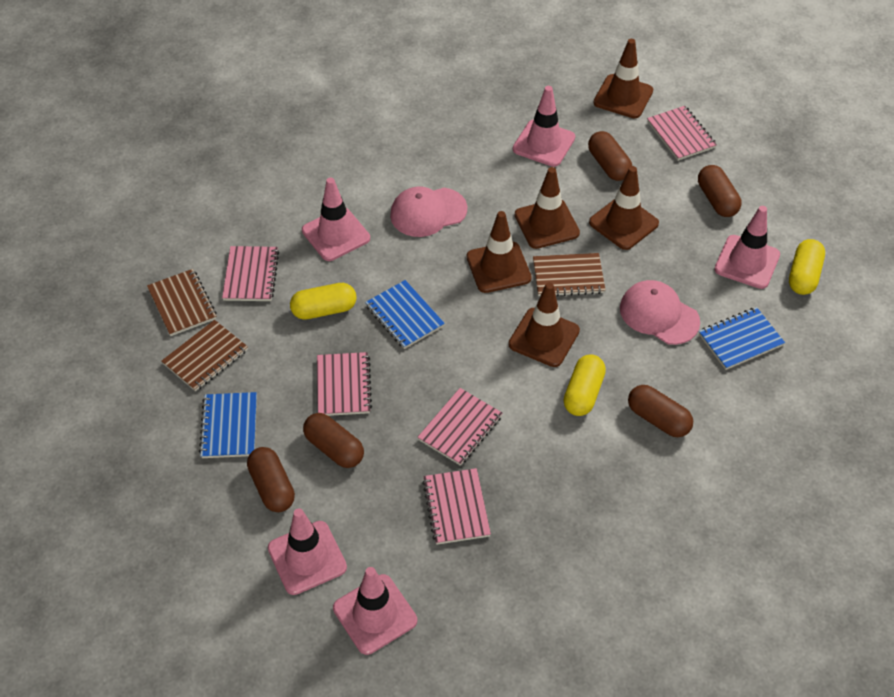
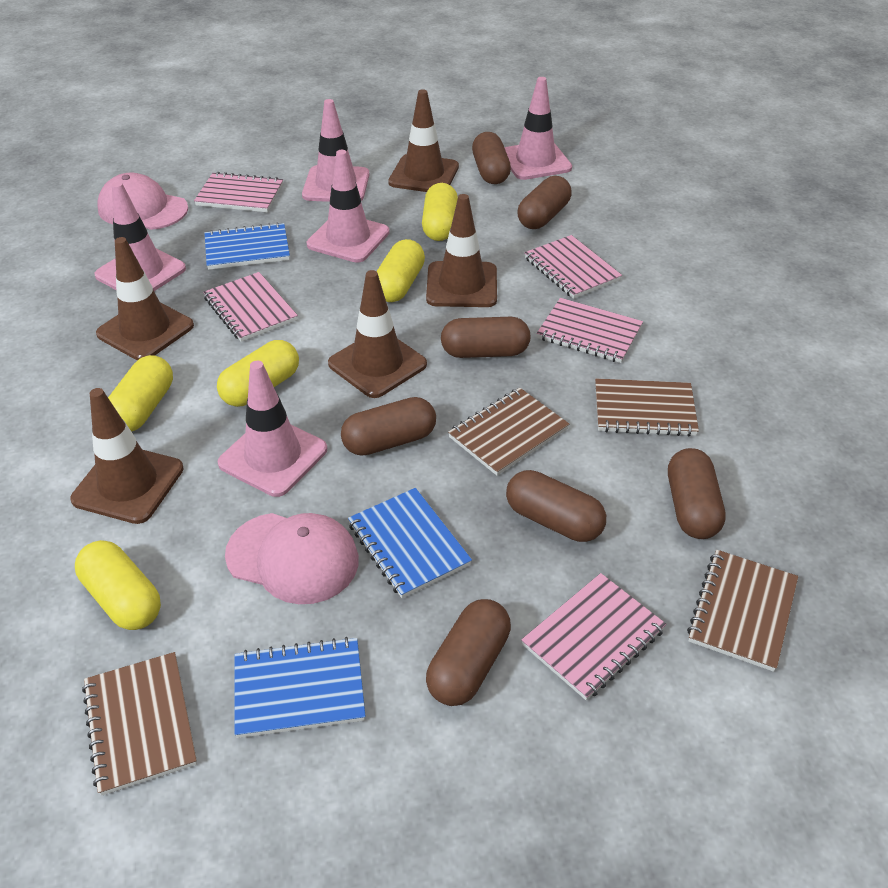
brown capsule: 5 -> 7
brown notebook: 3 -> 4
yellow capsule: 3 -> 5

